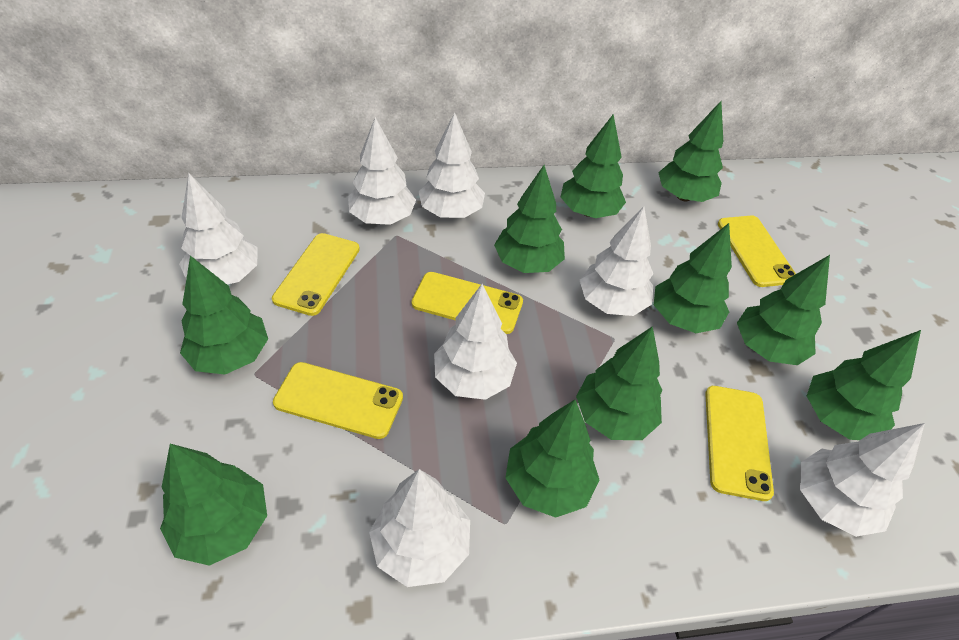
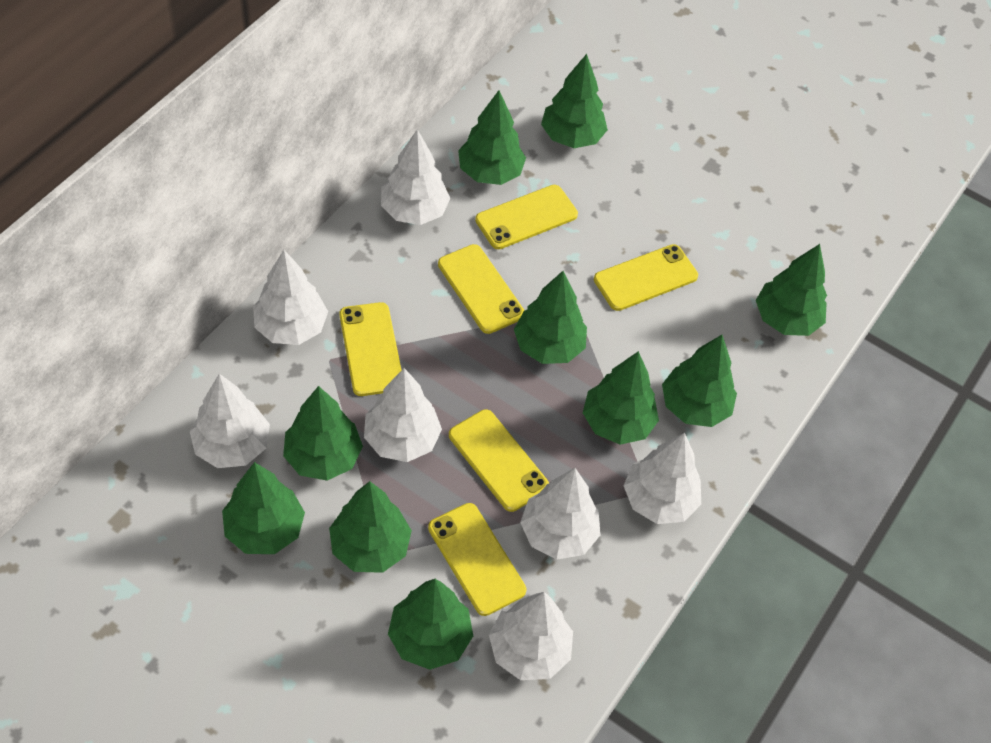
yellow phone: 5 -> 6

